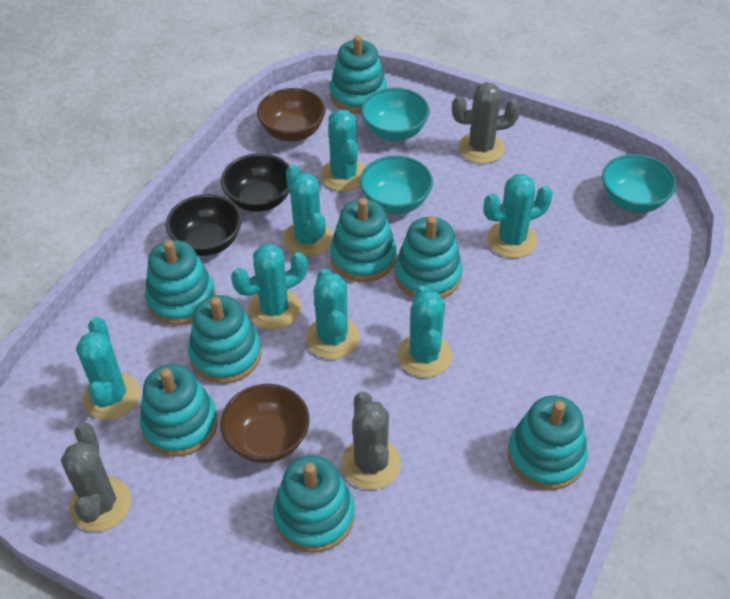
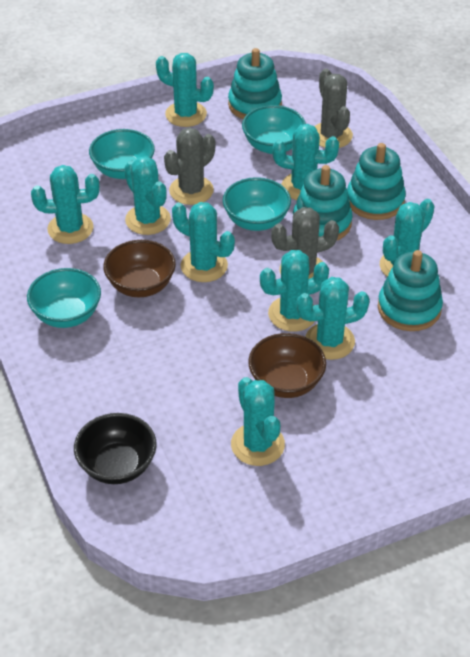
black bowl: 2 -> 1
turquoise bowl: 3 -> 4
turquoise cactus: 7 -> 9
turquoise stacking toy: 8 -> 4

